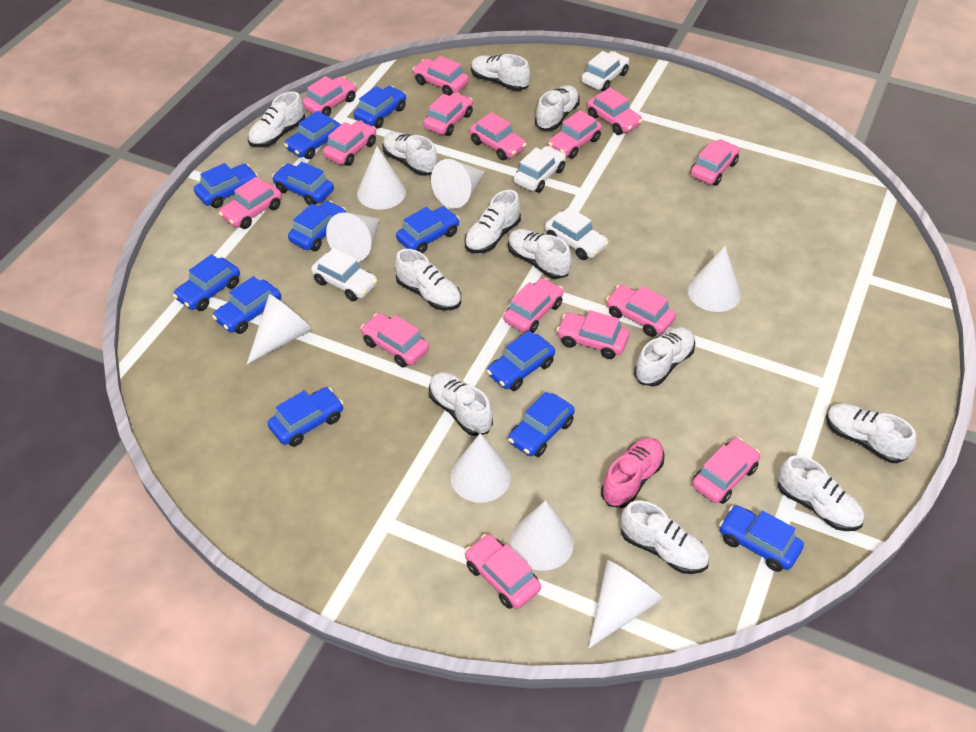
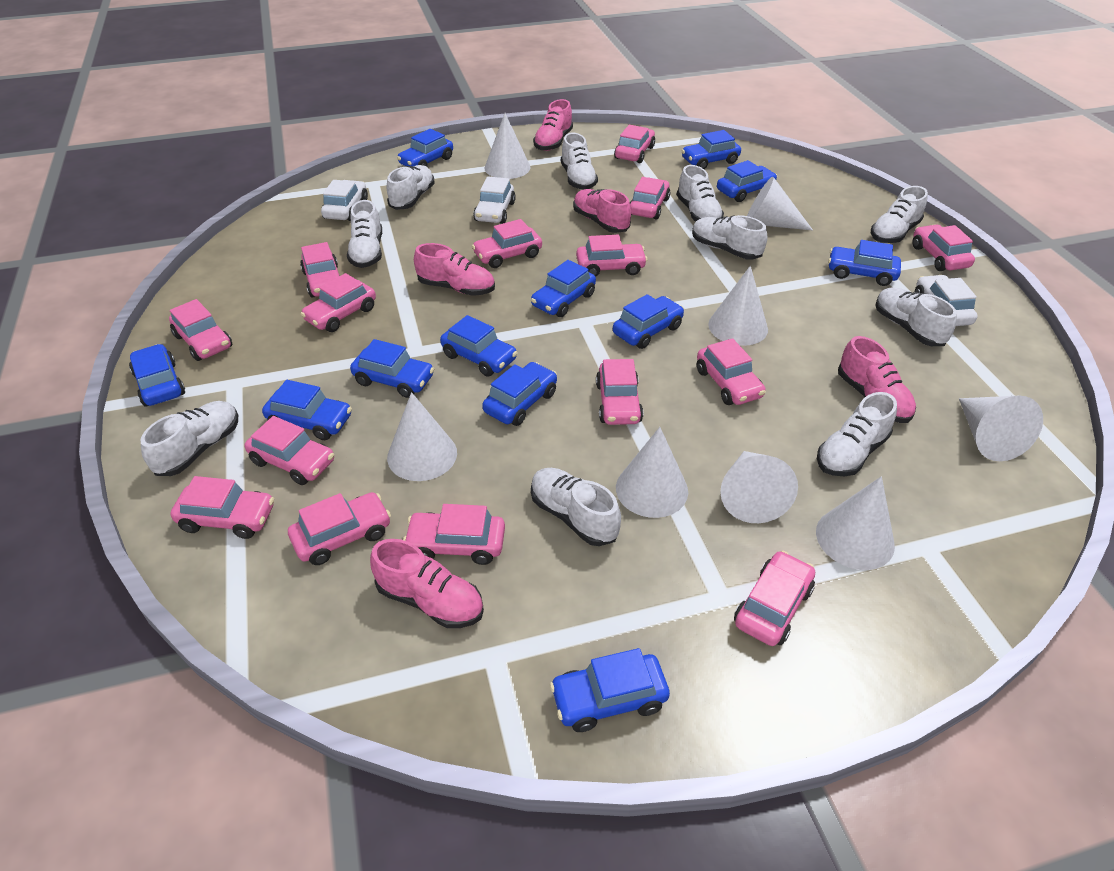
pink shoe: 1 -> 5
white car: 4 -> 3
white shoe: 12 -> 10

